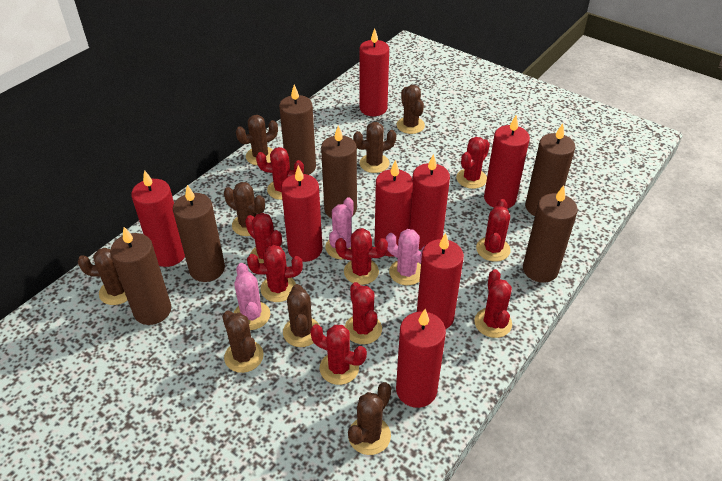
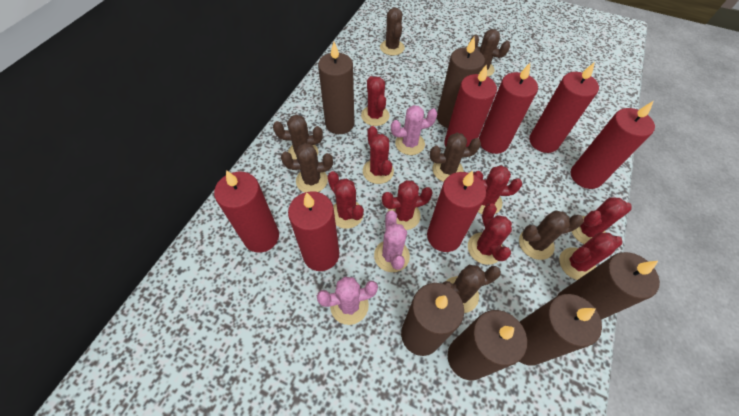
brown cactus: 8 -> 7
red cactus: 9 -> 8
red candle: 8 -> 7

